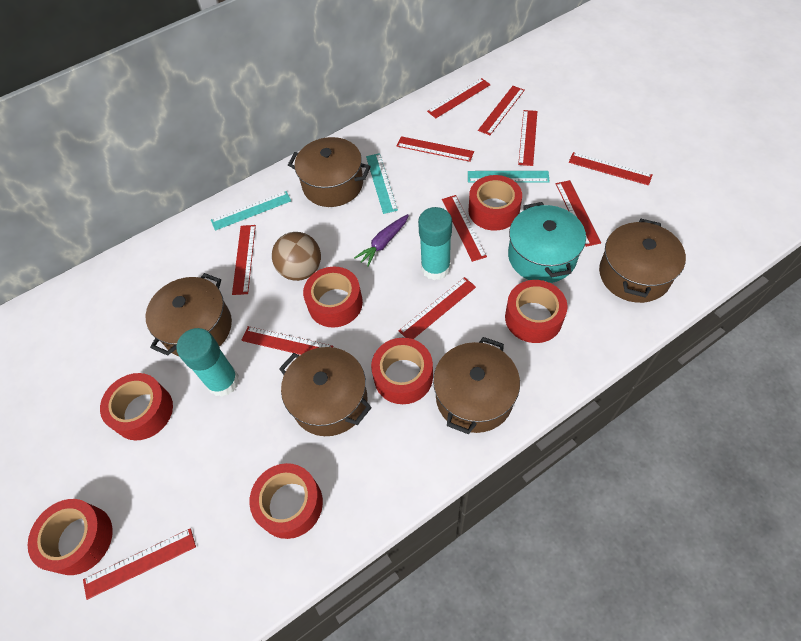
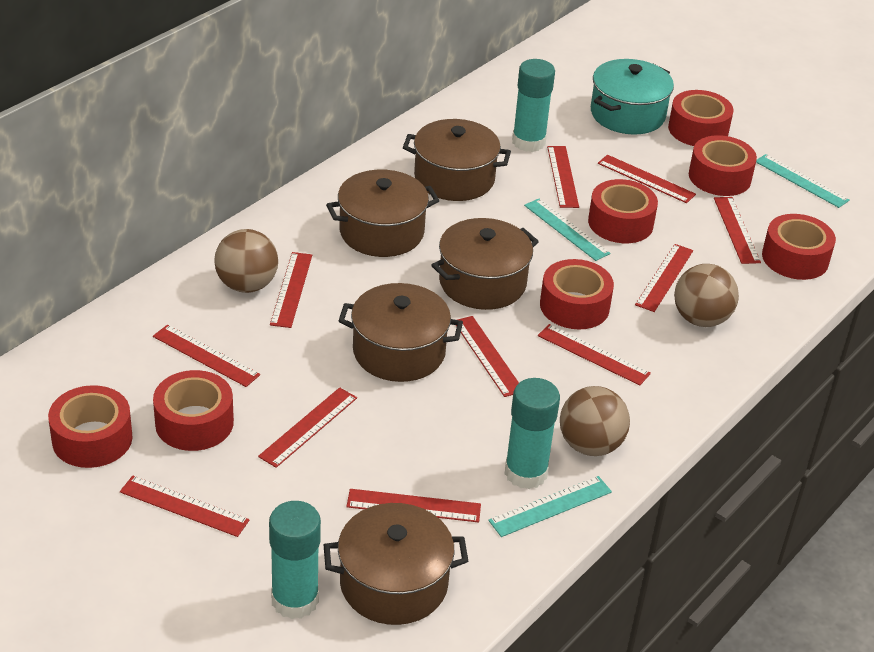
brown ball: 1 -> 3
purple carrot: 1 -> 0
turquoise glue stick: 2 -> 3

